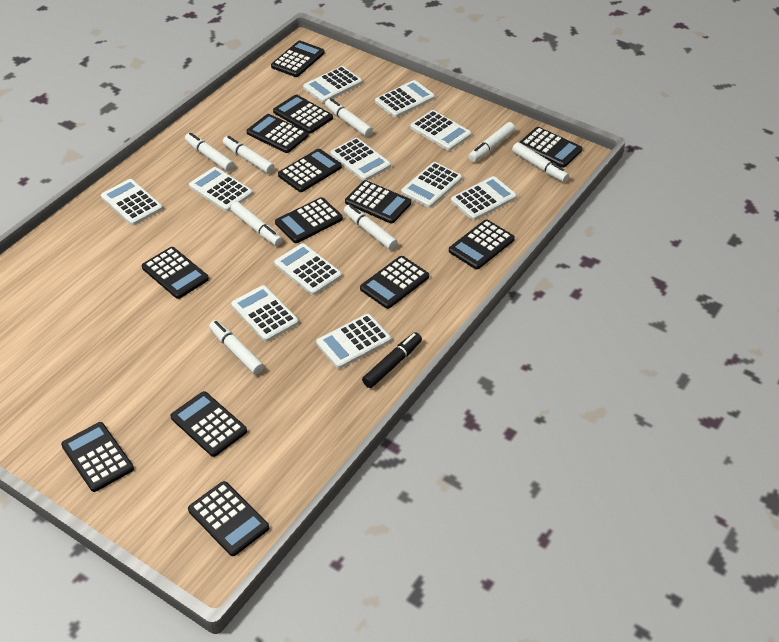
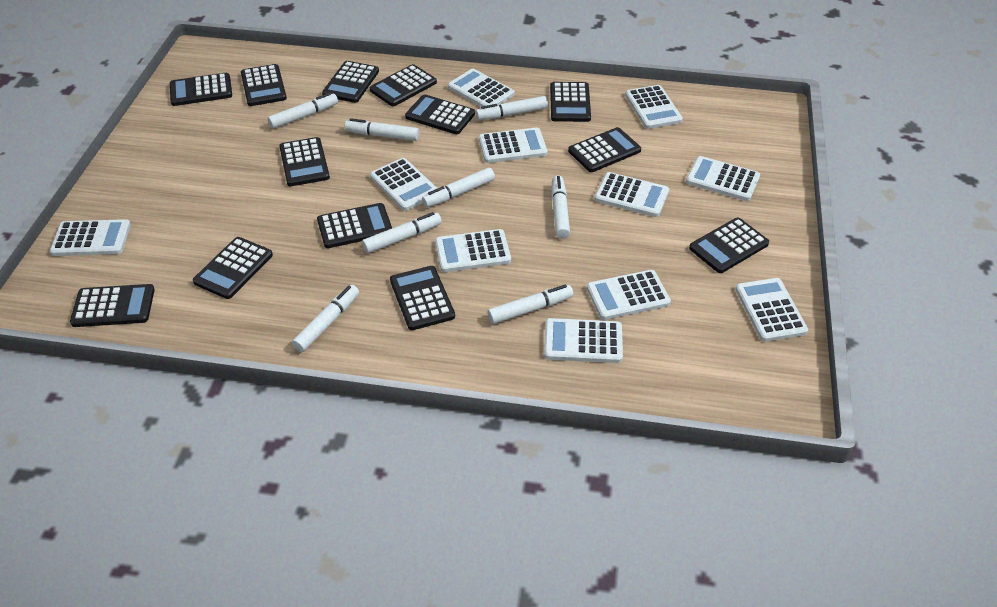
black marker: 1 -> 0

